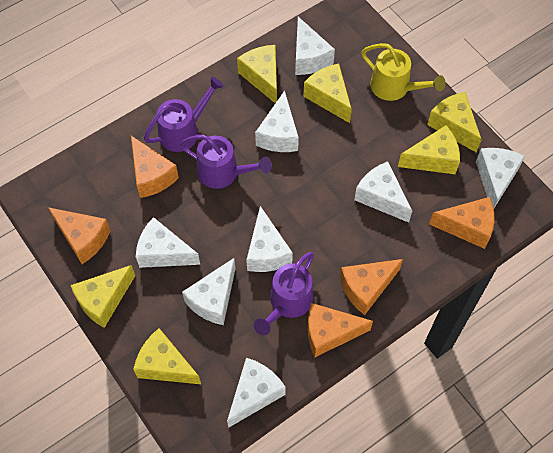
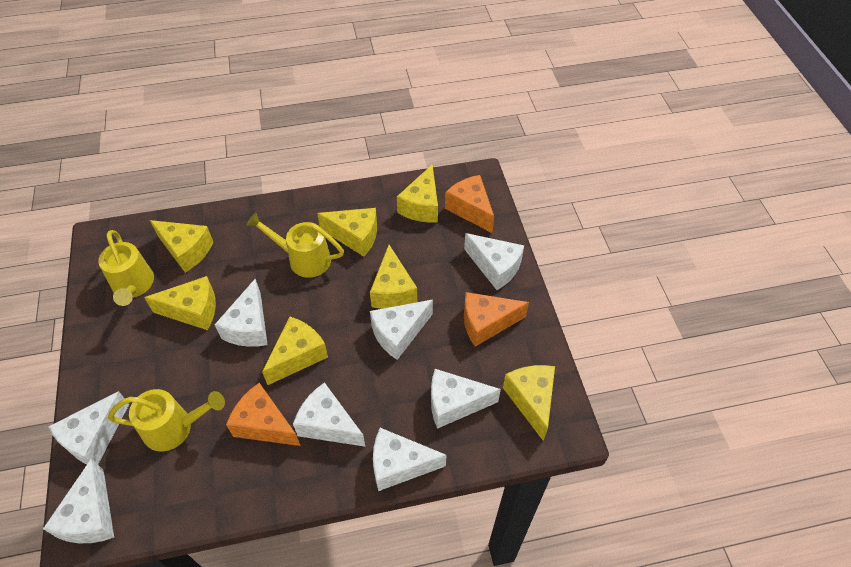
orange cheese: 5 -> 3
purple watering can: 3 -> 0
yellow cheese: 6 -> 7
yellow watering can: 1 -> 3

